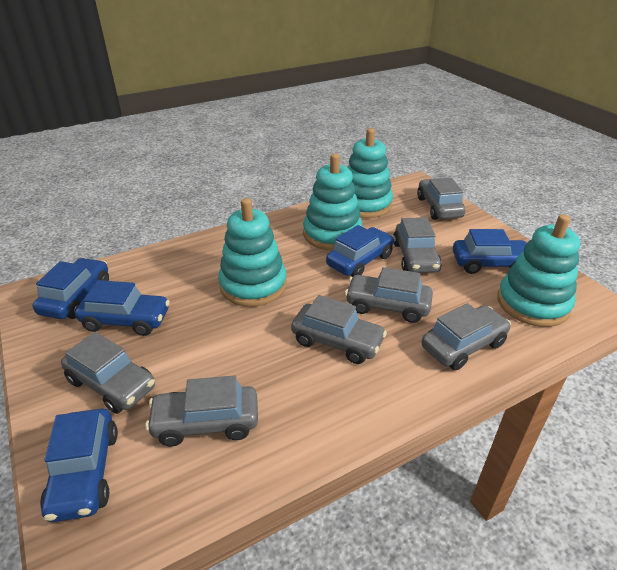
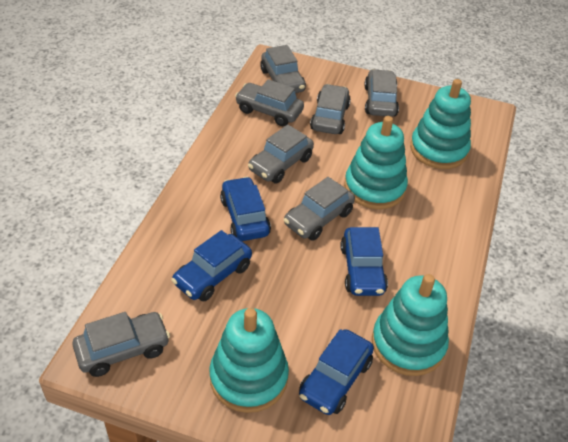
blue car: 5 -> 4

